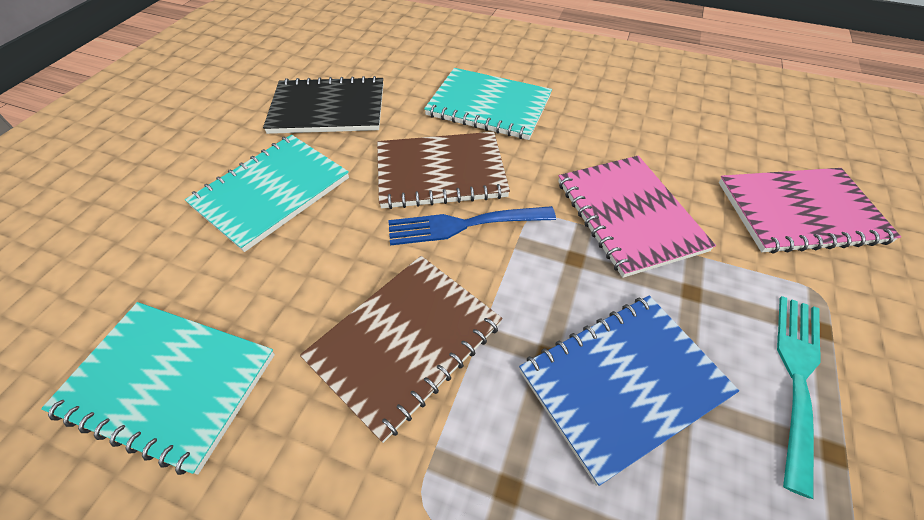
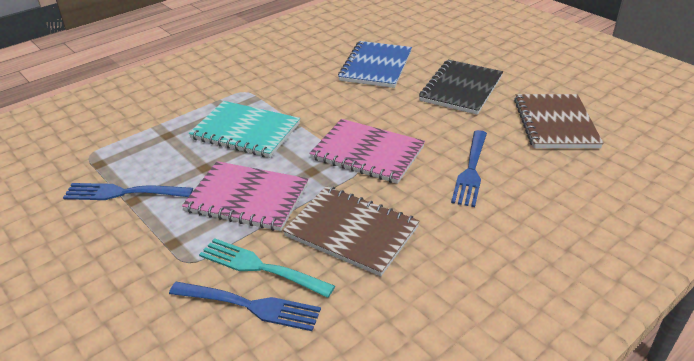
blue fork: 1 -> 3
turquoise notebook: 3 -> 1

